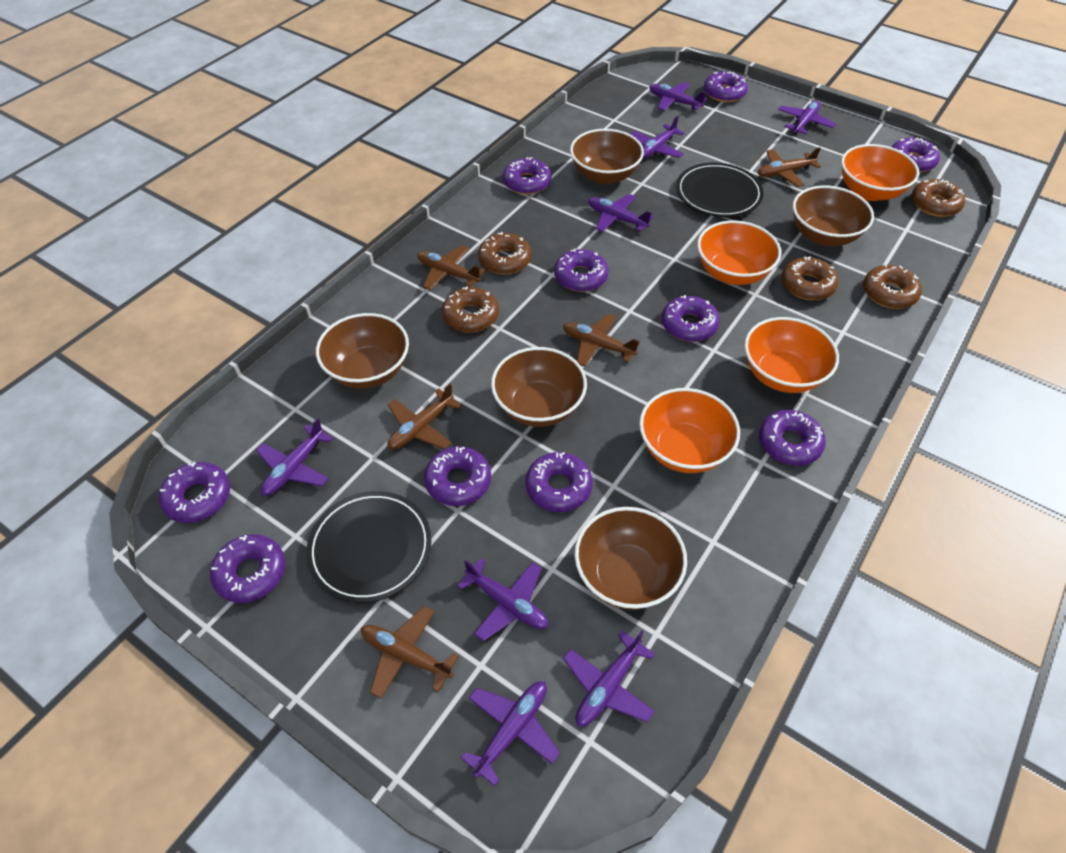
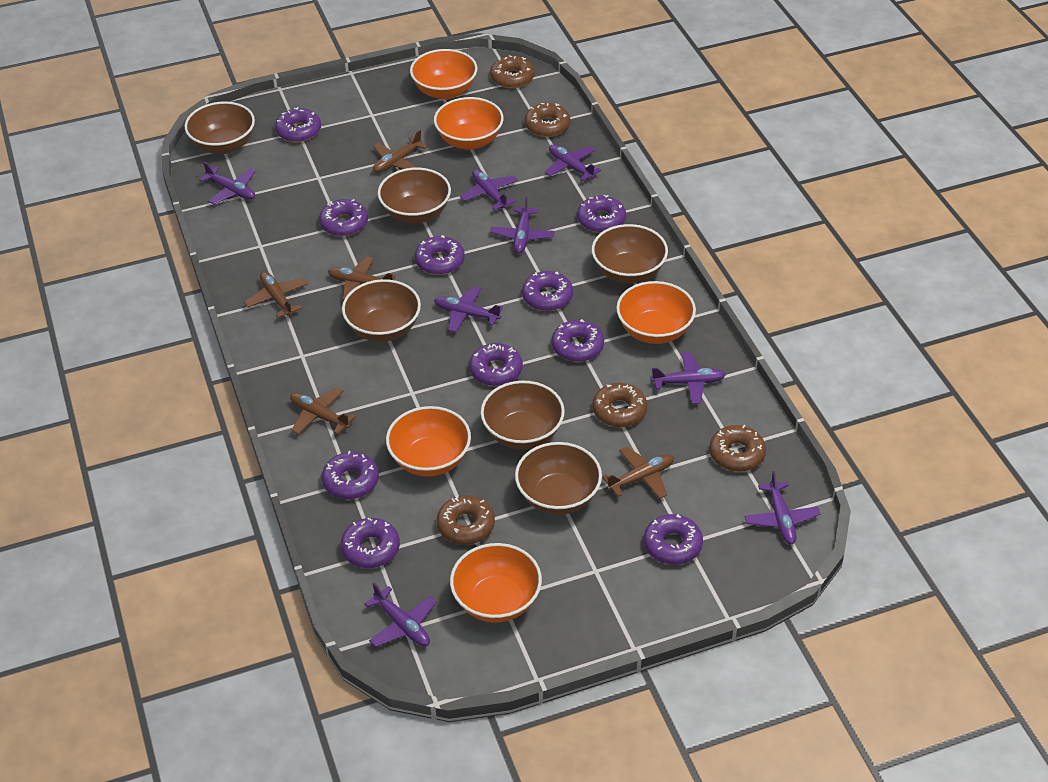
black plate: 2 -> 0
brown bowl: 5 -> 6
orange bowl: 4 -> 5

